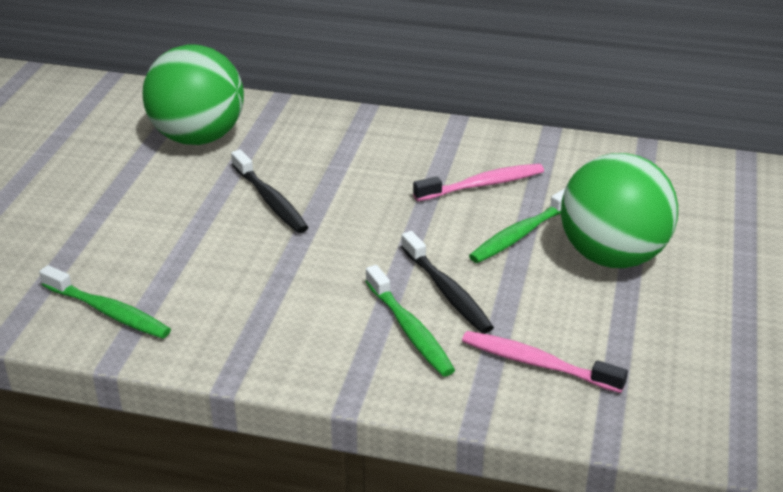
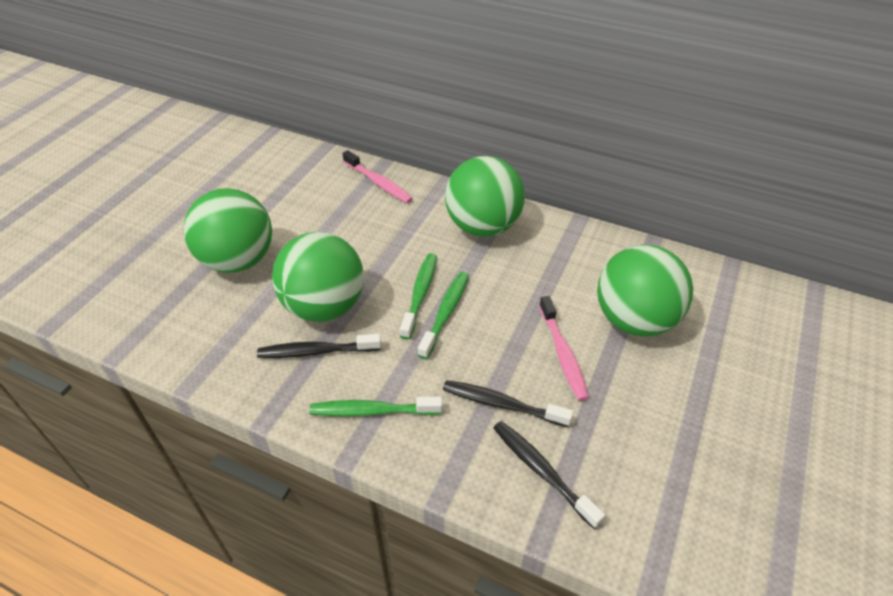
black toothbrush: 2 -> 3
green ball: 2 -> 4

